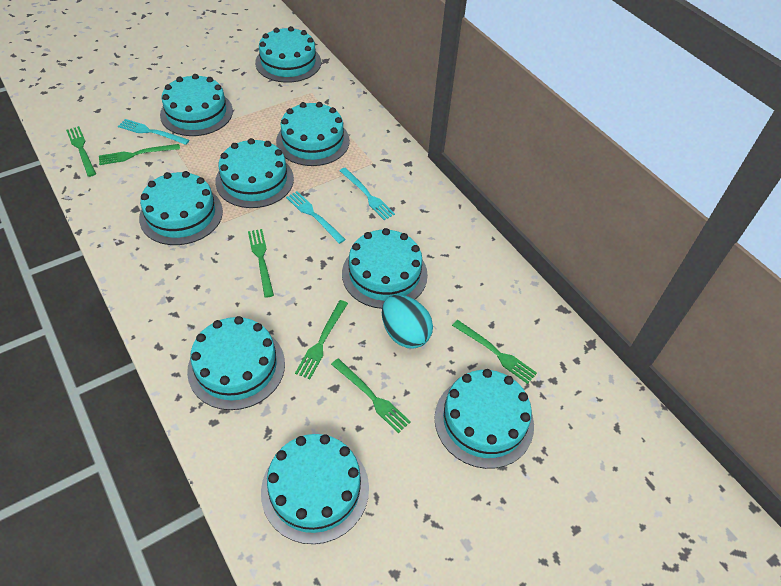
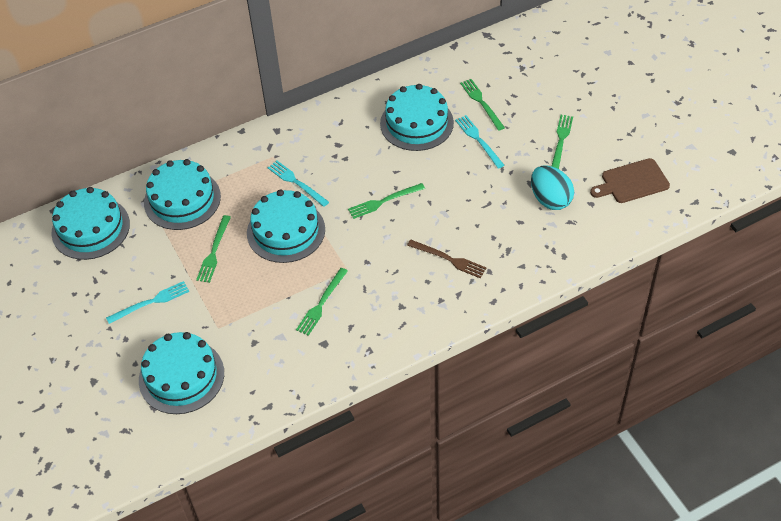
brown cutting board: 0 -> 1
brown fork: 0 -> 1
green fork: 6 -> 5
turquoise cake: 9 -> 5

